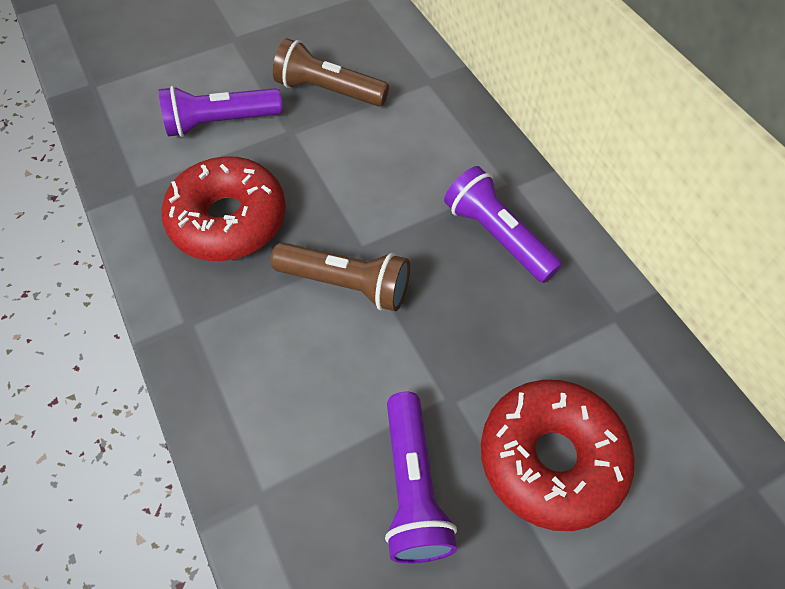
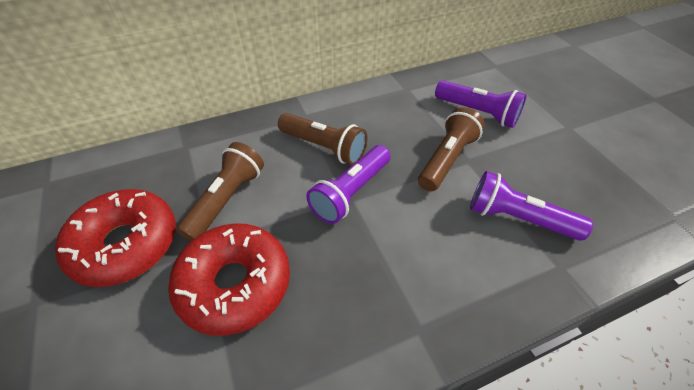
brown flashlight: 2 -> 3

